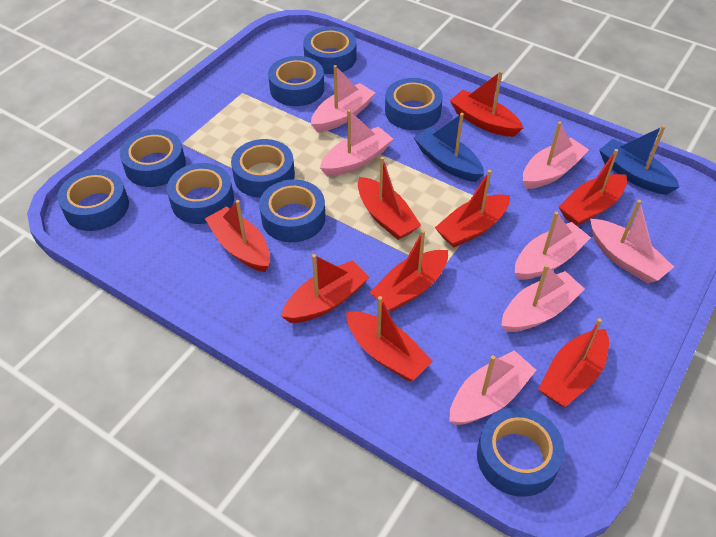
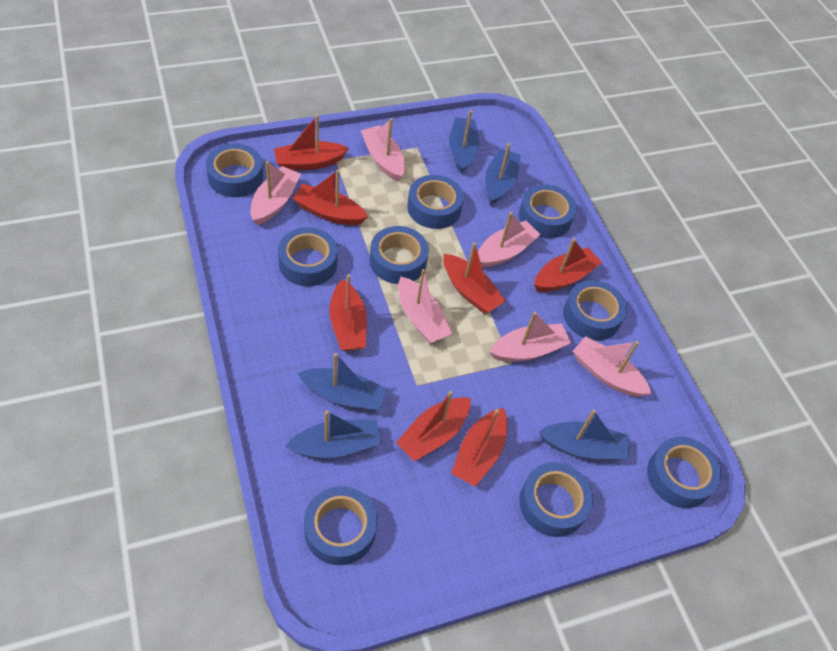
blue boat: 2 -> 5
pink boat: 7 -> 6
red boat: 9 -> 7

